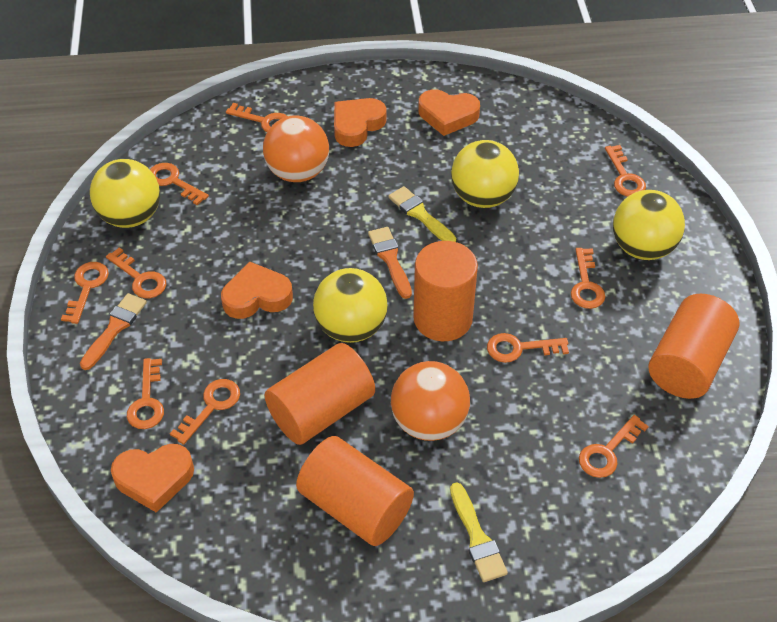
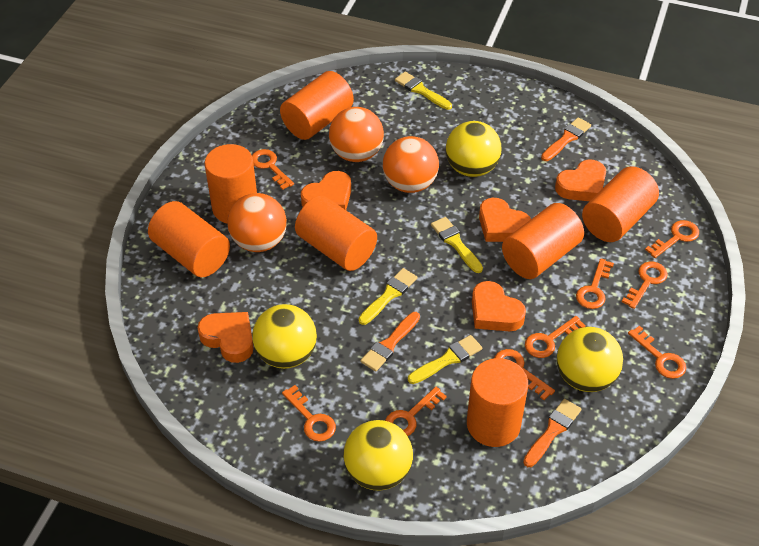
orange ball: 2 -> 3
orange brush: 2 -> 3
orange cylinder: 4 -> 7
orange heart: 4 -> 5
orange key: 10 -> 9
yellow brush: 2 -> 4

